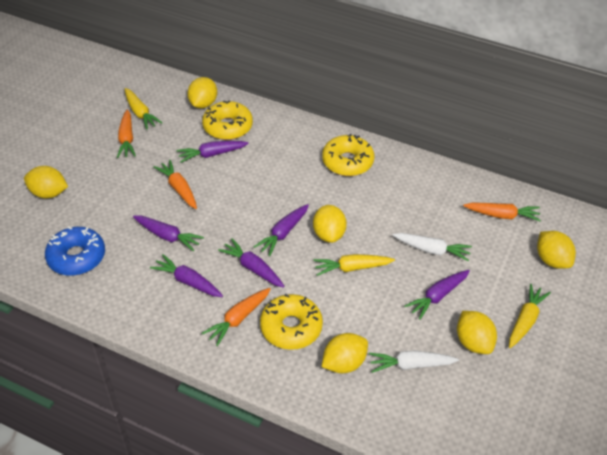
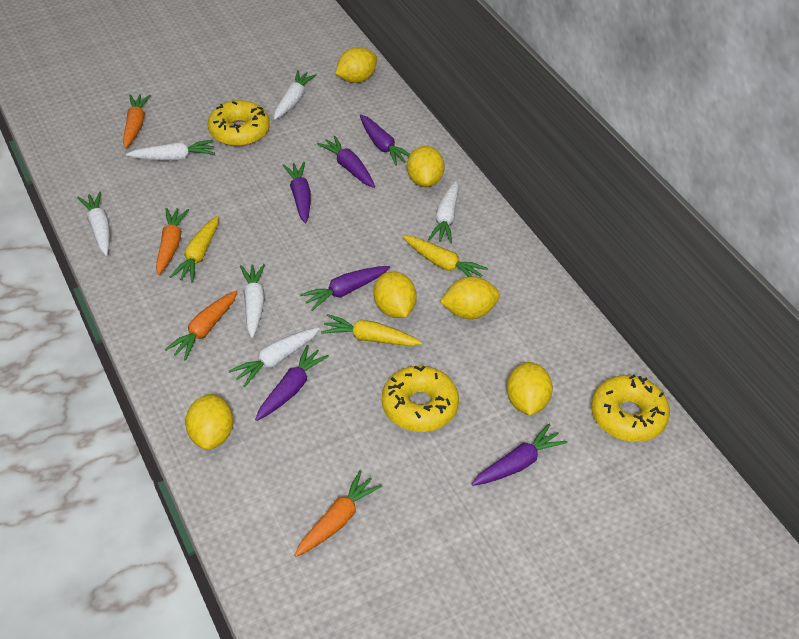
blue donut: 1 -> 0
white carrot: 2 -> 6

